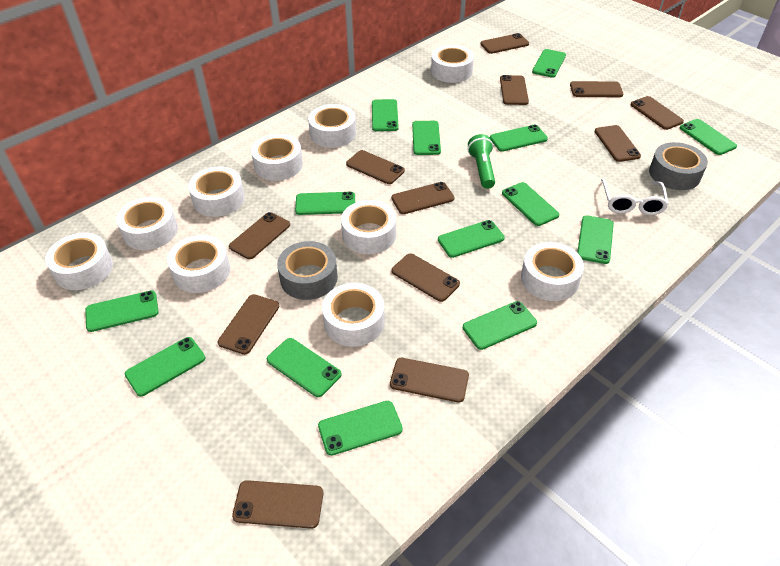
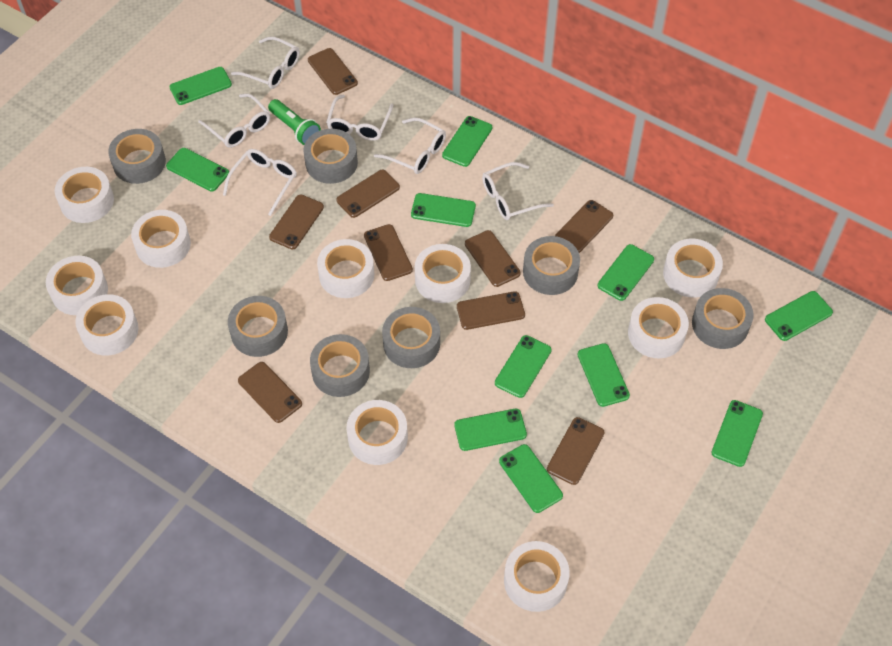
brown phone: 12 -> 9
green phone: 14 -> 11
grey tape: 2 -> 7
white glasses: 1 -> 6

